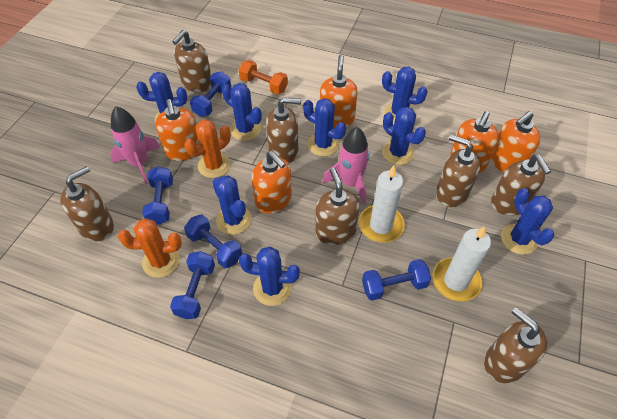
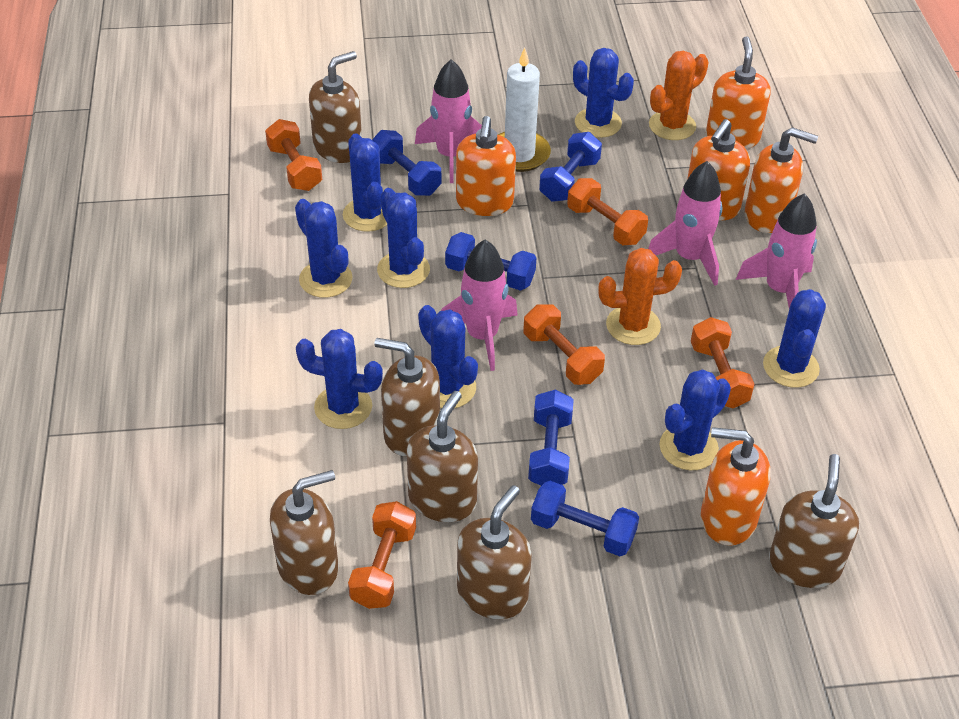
brown soap dispenser: 7 -> 6
orange dumbbell: 1 -> 5
pink rocket: 2 -> 4
white candle: 2 -> 1

